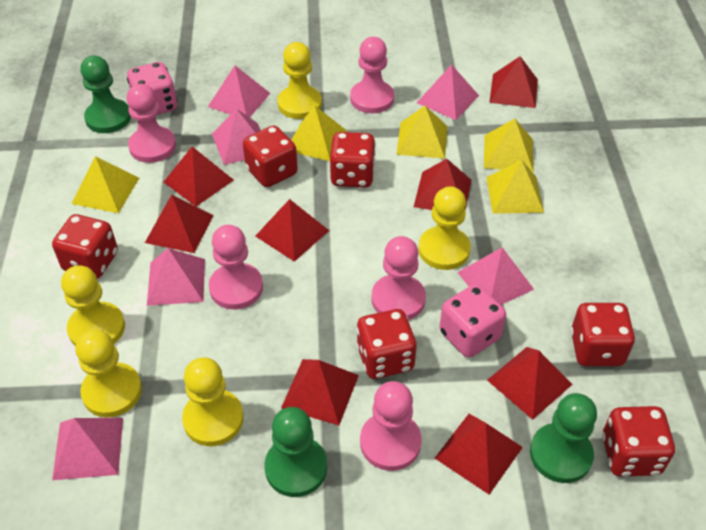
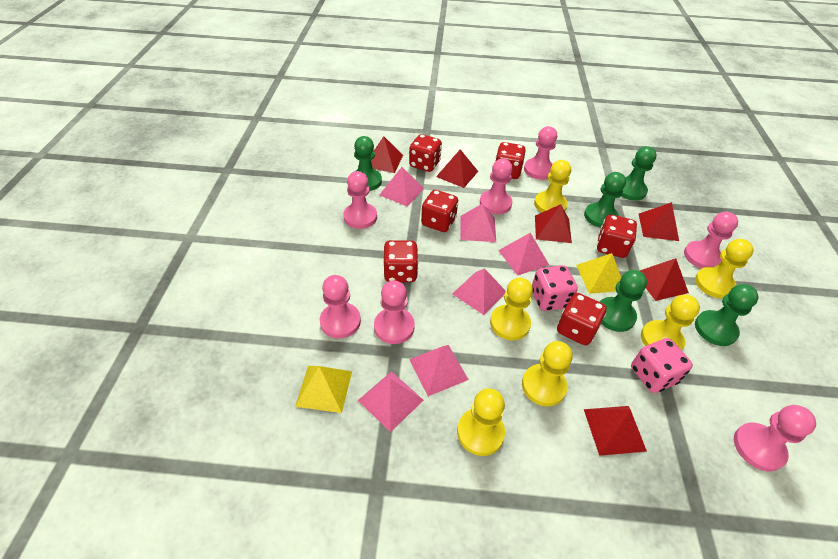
green pawn: 3 -> 5
pink pawn: 5 -> 7
red pyramid: 8 -> 6
yellow pawn: 5 -> 6
yellow pyramid: 5 -> 2

